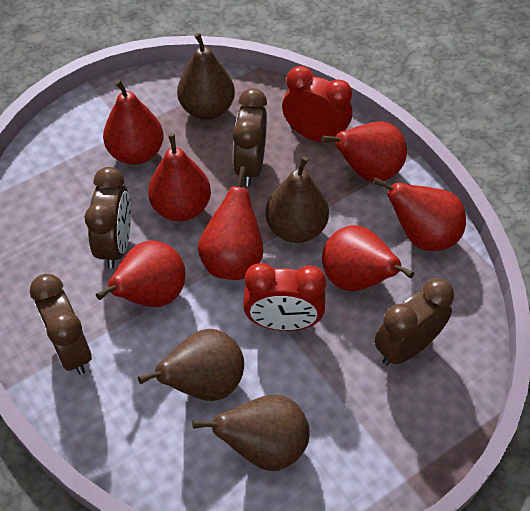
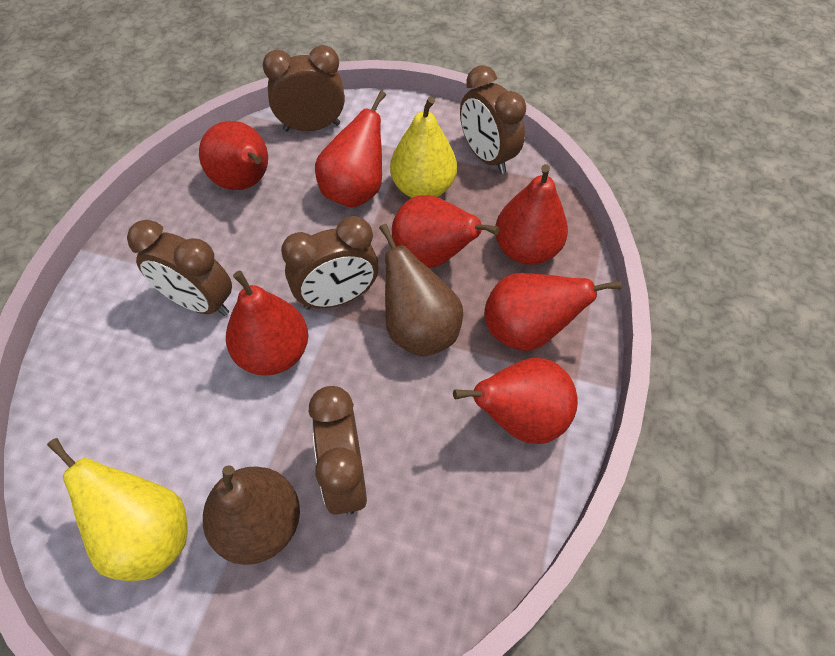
brown clock: 4 -> 5
brown pear: 4 -> 2
red clock: 2 -> 0
yellow pear: 0 -> 2

